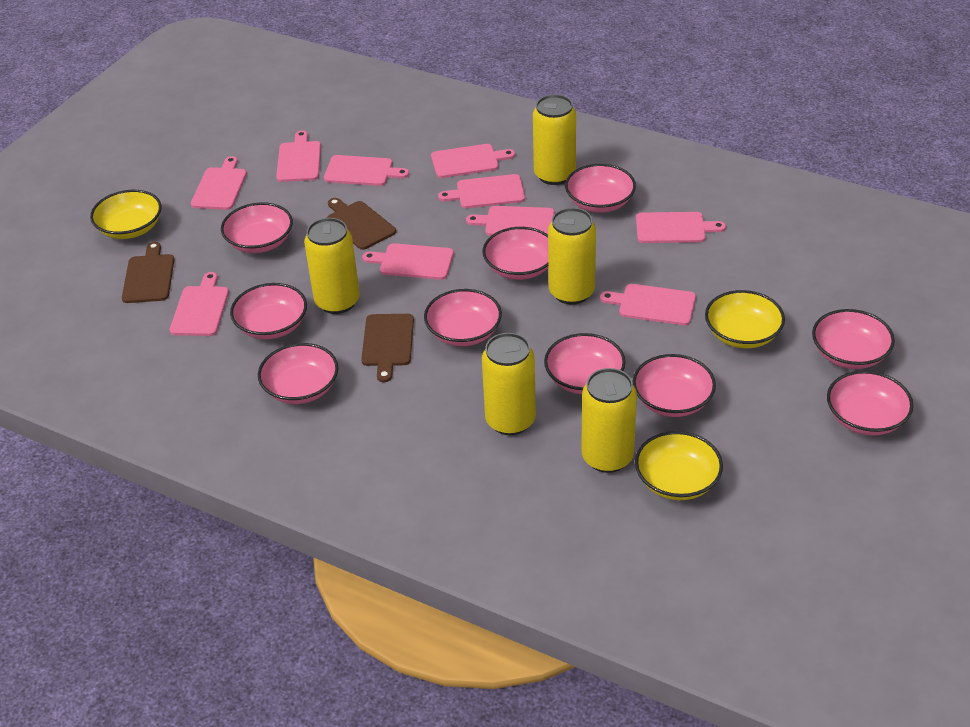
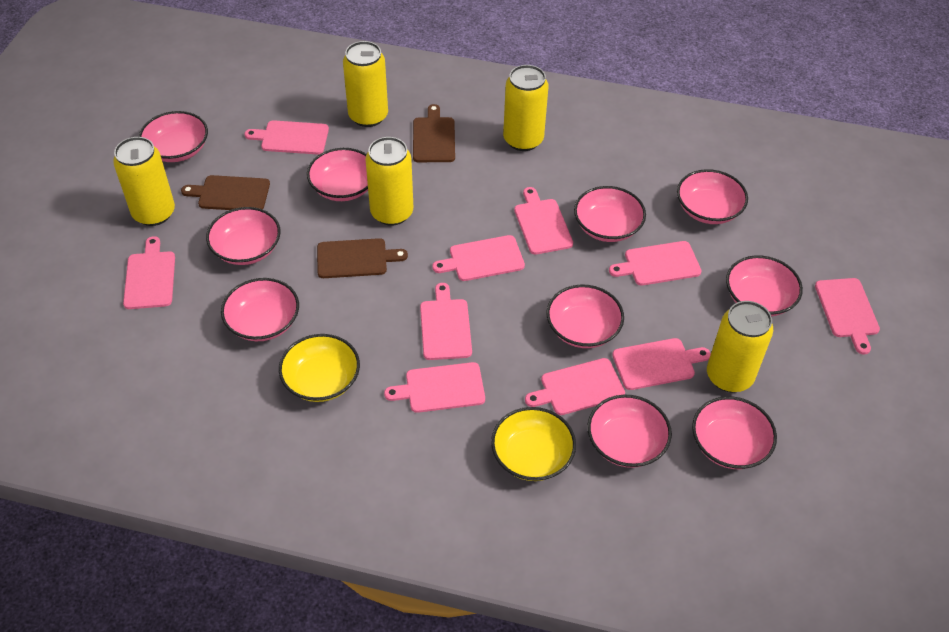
yellow bowl: 3 -> 2

